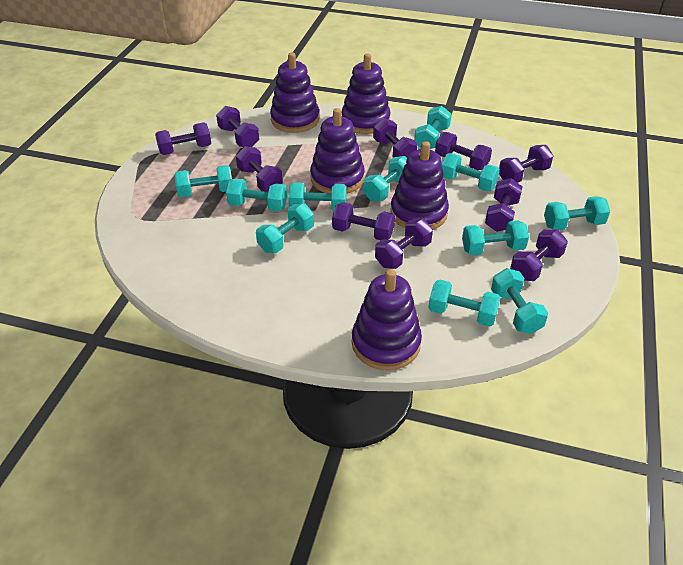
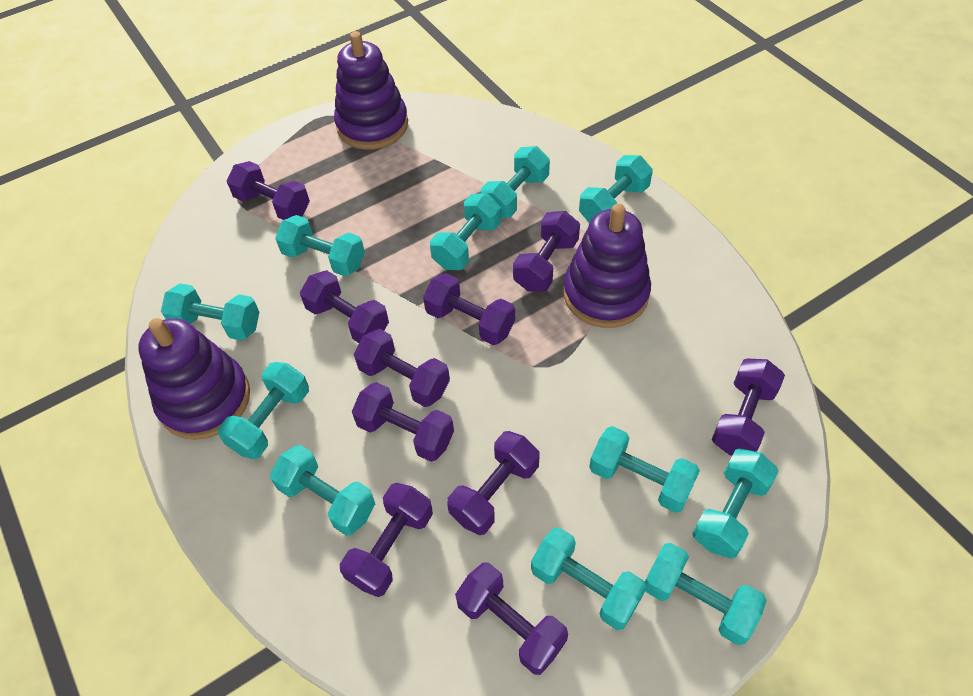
purple stacking toy: 5 -> 3

